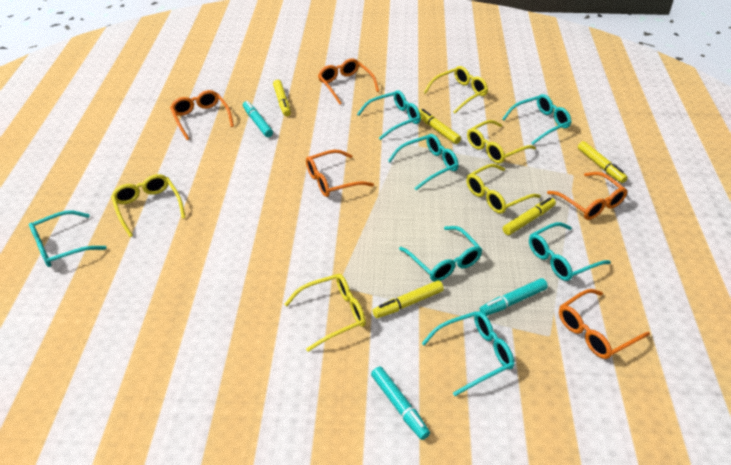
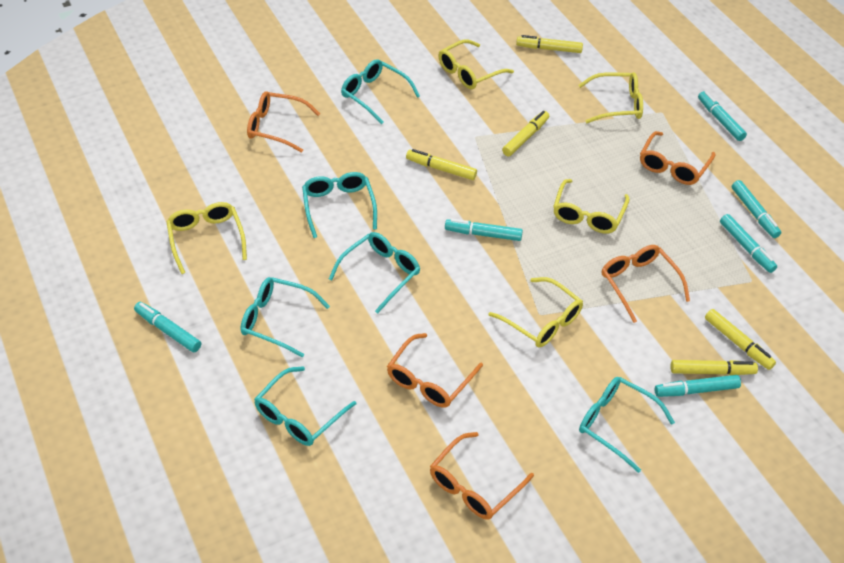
turquoise glasses: 7 -> 6
turquoise marker: 3 -> 6

